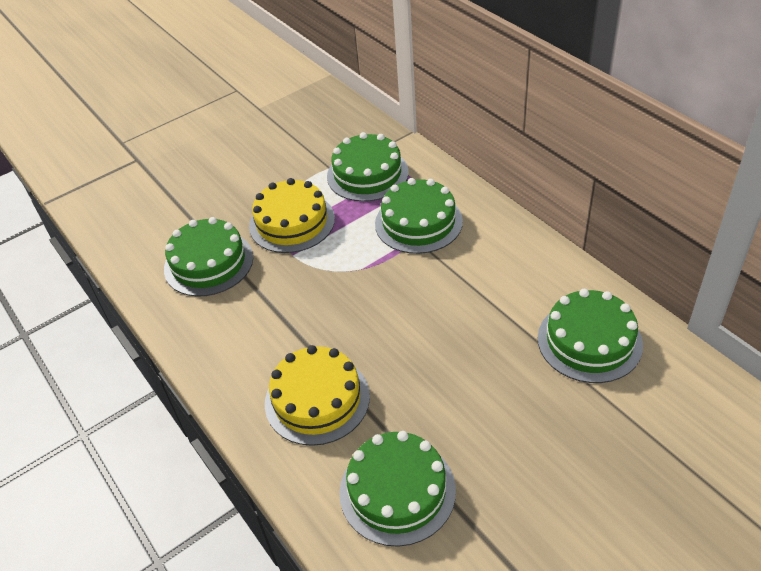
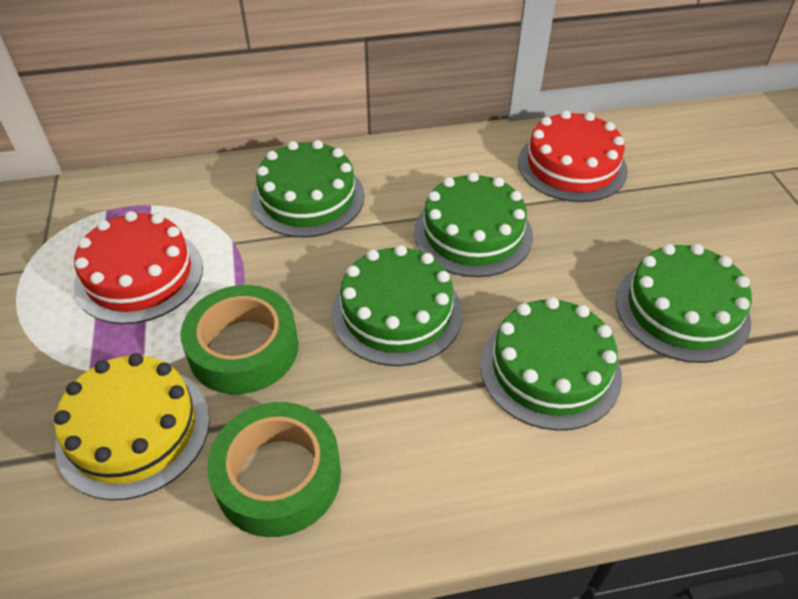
green tape: 0 -> 2
red cake: 0 -> 2
yellow cake: 2 -> 1

